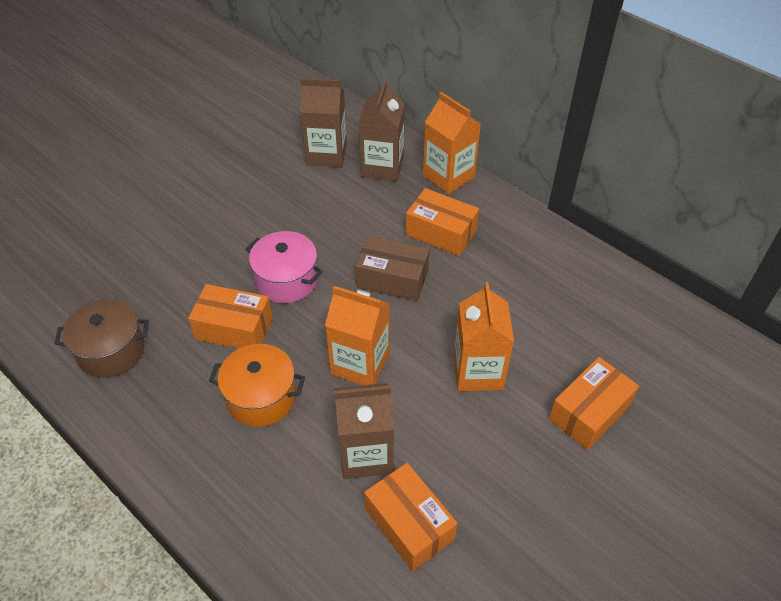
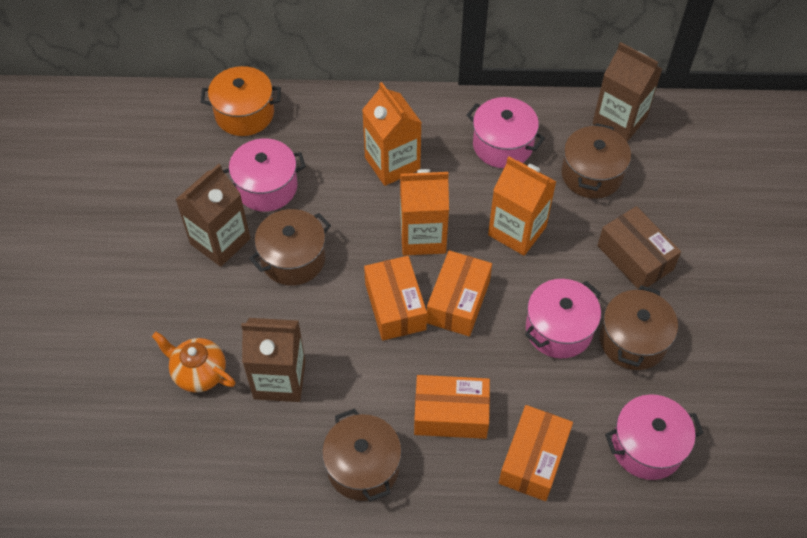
brown pot: 1 -> 4
orange teapot: 0 -> 1
pink pot: 1 -> 4

